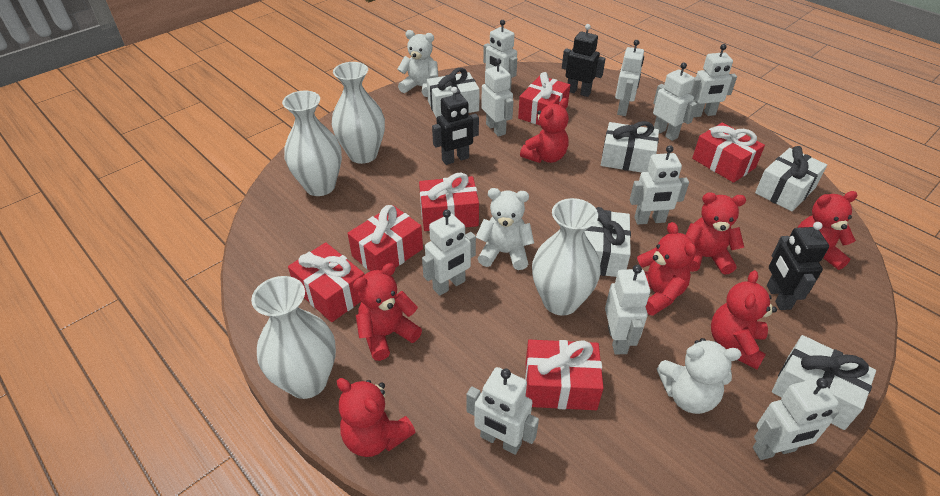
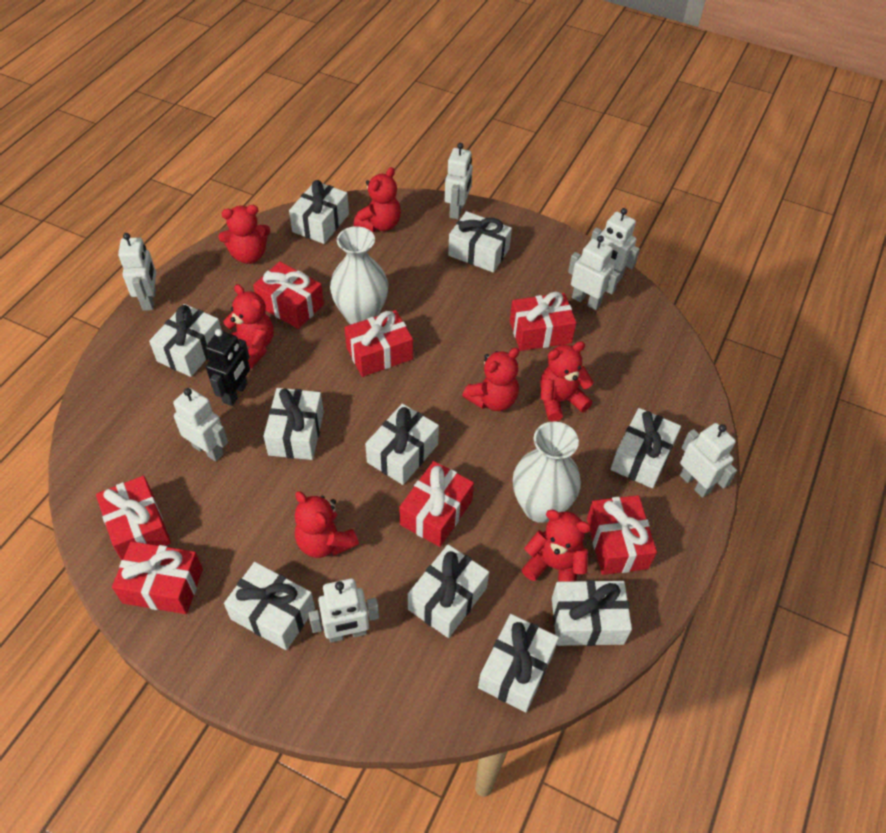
black robot: 3 -> 1
red gift: 6 -> 7
white gift: 5 -> 10
white robot: 10 -> 7
white teddy bear: 3 -> 0
white vase: 4 -> 2

